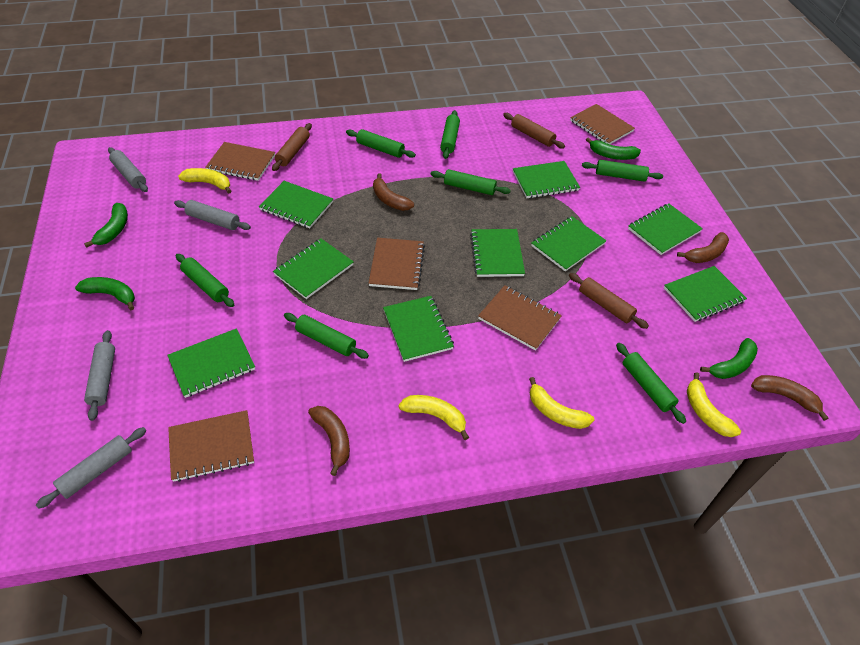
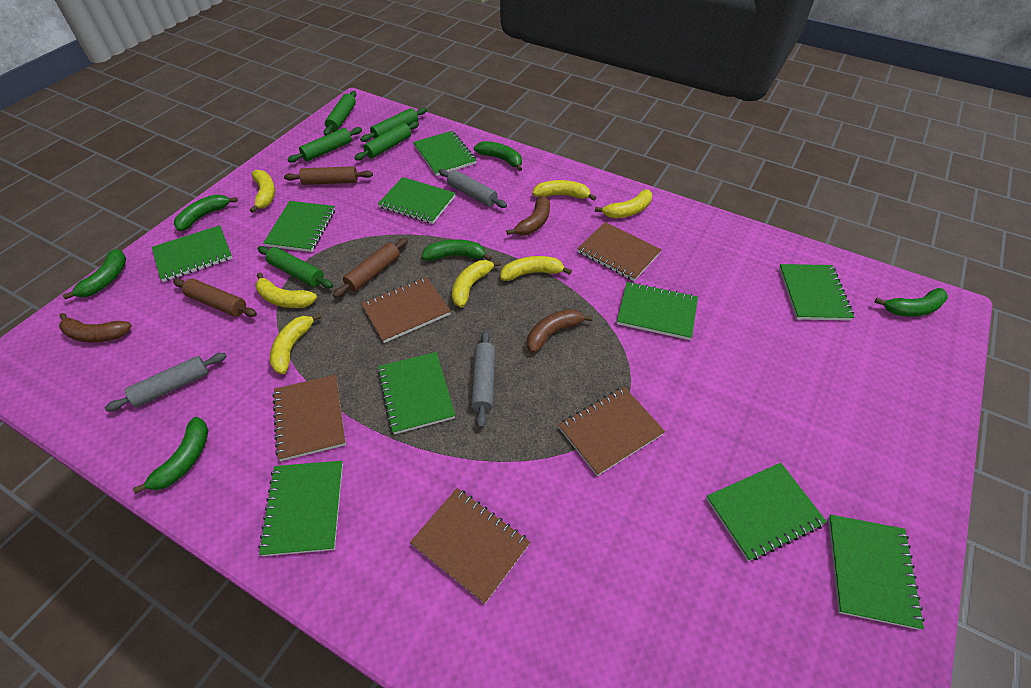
brown banana: 4 -> 3
green banana: 4 -> 6
green notebook: 9 -> 10
green rolling pin: 7 -> 5
grey rolling pin: 4 -> 3
yellow banana: 4 -> 7

